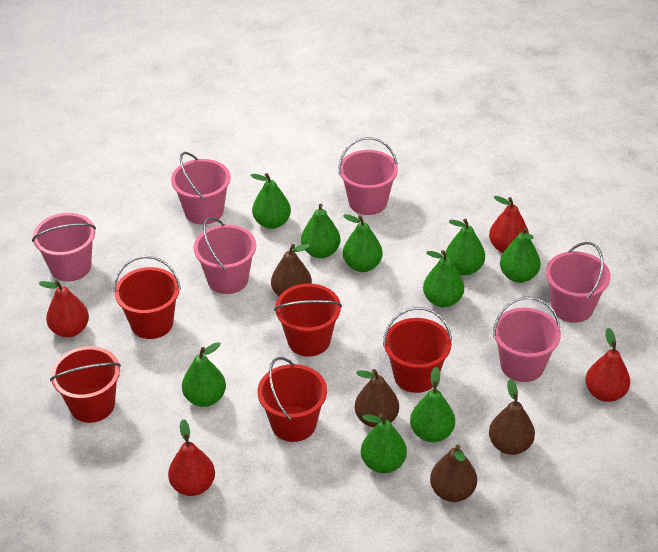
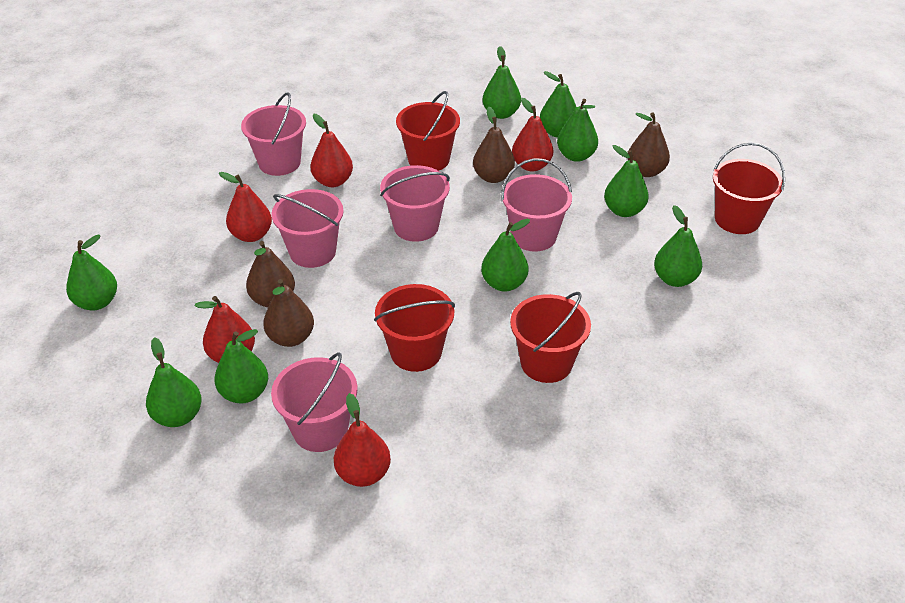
pink bucket: 6 -> 5
red bucket: 5 -> 4
red pear: 4 -> 5

